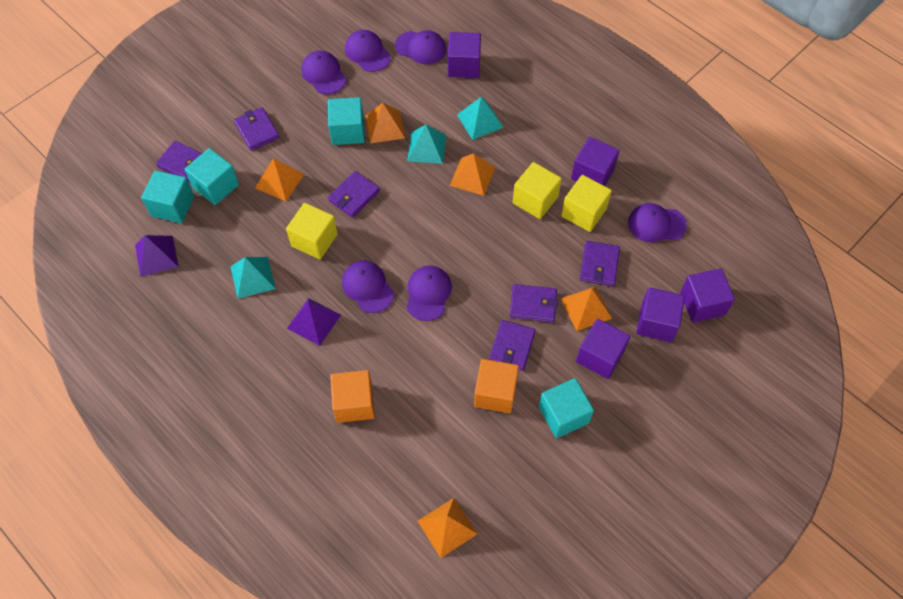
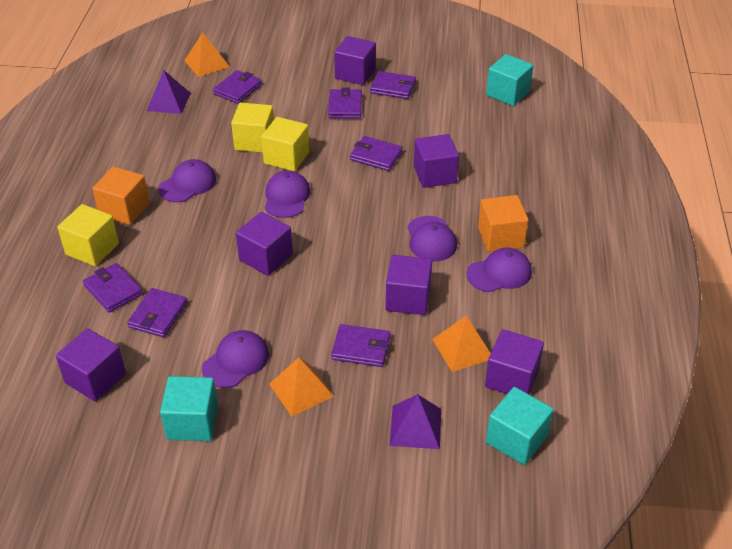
orange pyramid: 5 -> 3
purple cap: 6 -> 5
purple cube: 5 -> 6
purple wallet: 6 -> 7
turquoise cube: 4 -> 3
turquoise pyramid: 3 -> 0

